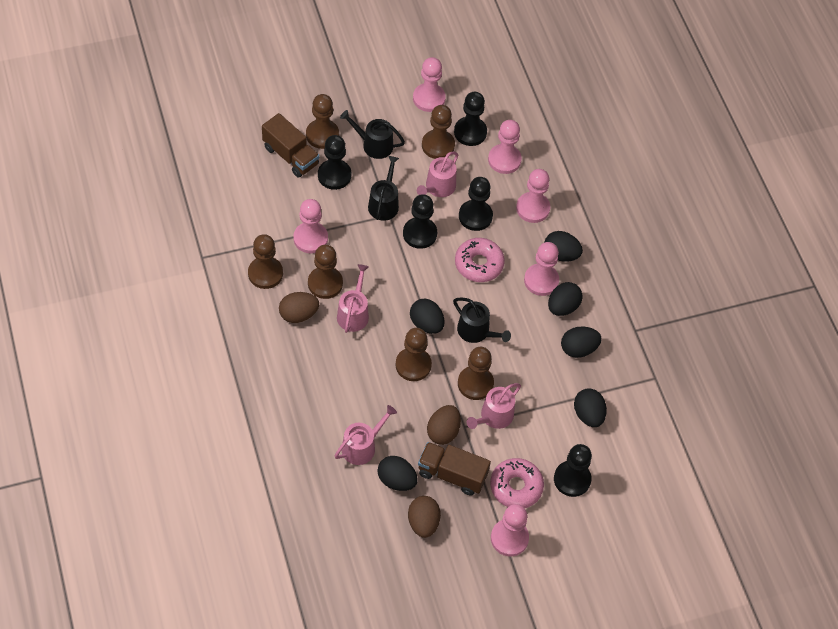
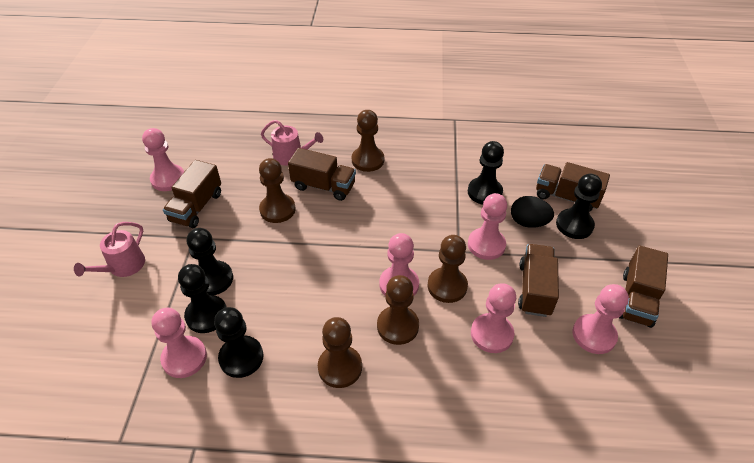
black egg: 6 -> 1
black watering can: 3 -> 0
brown egg: 3 -> 0
brown pawn: 6 -> 5
brown truck: 2 -> 5
pink donut: 2 -> 0
pink watering can: 4 -> 2

